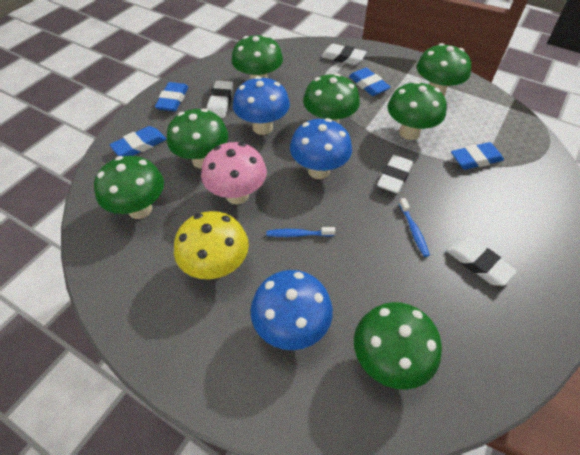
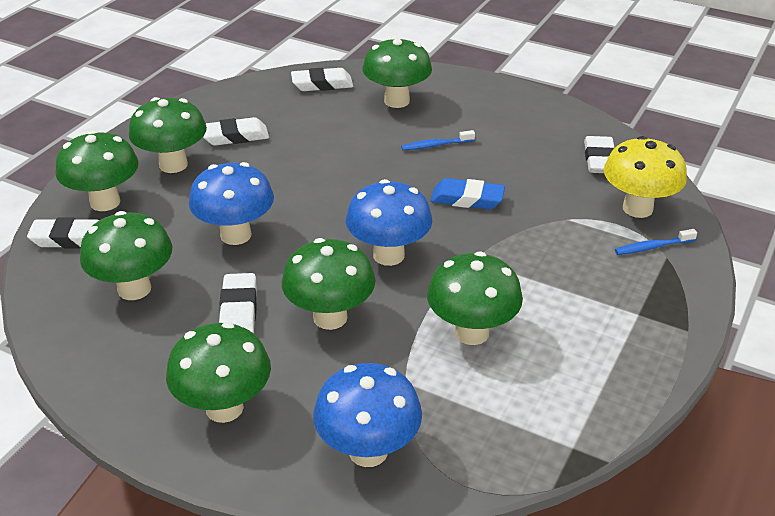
blue eraser: 4 -> 1
pink mushroom: 1 -> 0
white eraser: 4 -> 5

